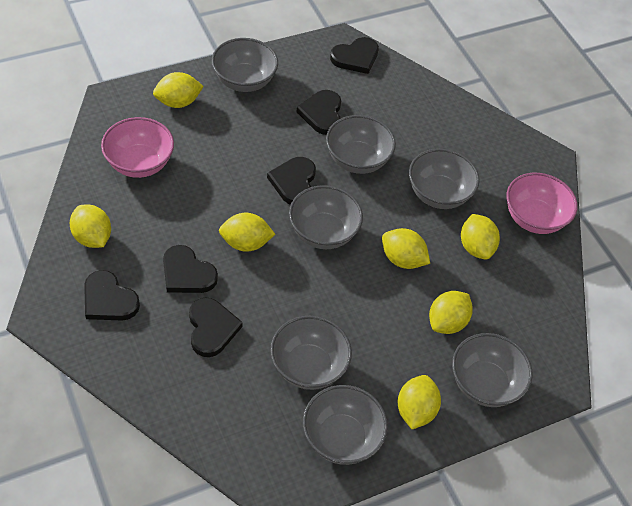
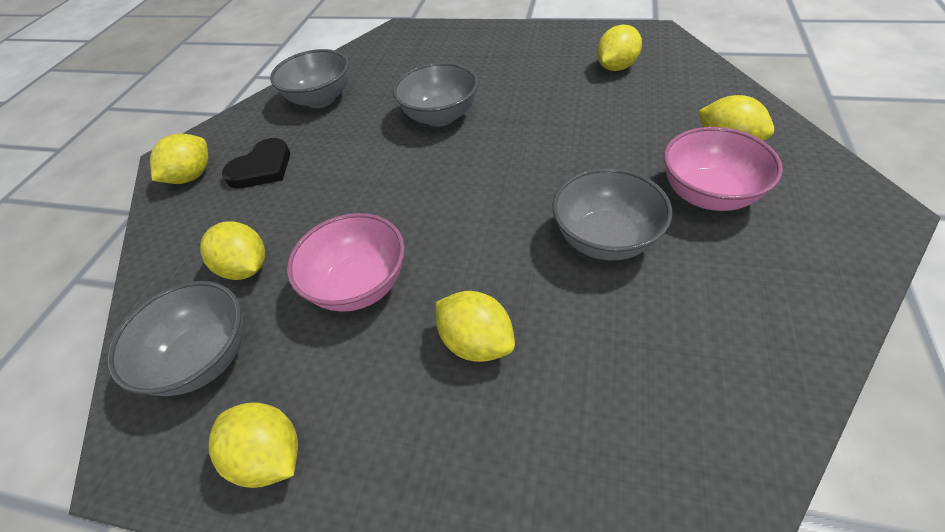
black heart: 6 -> 1
grey bowl: 7 -> 4
yellow lemon: 7 -> 6

